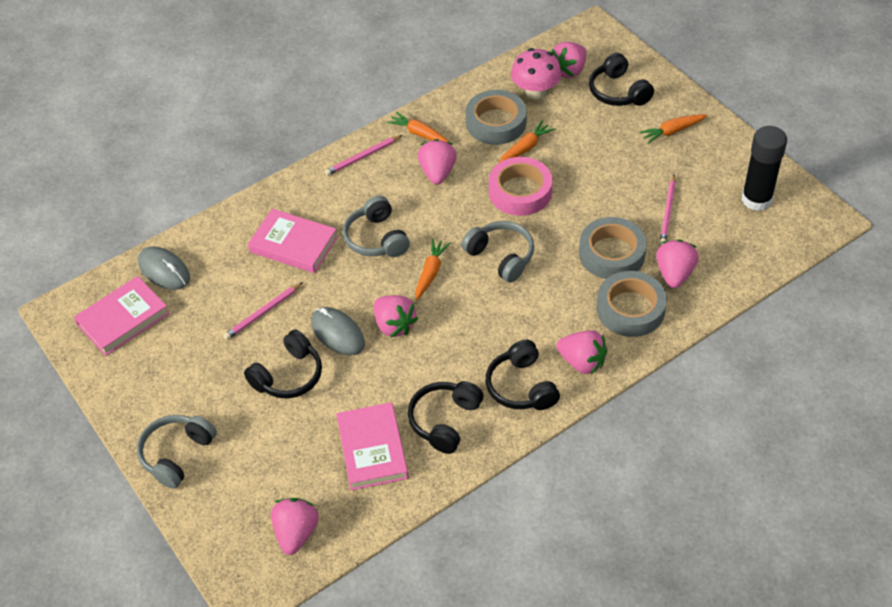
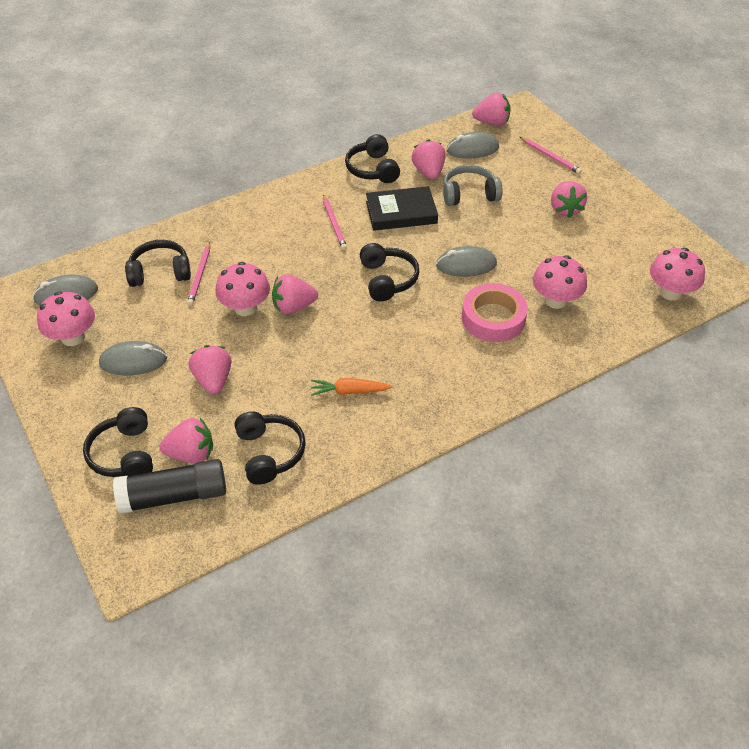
black book: 0 -> 1
black headphones: 4 -> 5
grey headphones: 3 -> 1
grey mouse: 2 -> 4
grey tape: 3 -> 0
orange carrot: 4 -> 1
pink book: 3 -> 0
pink mushroom: 1 -> 4

